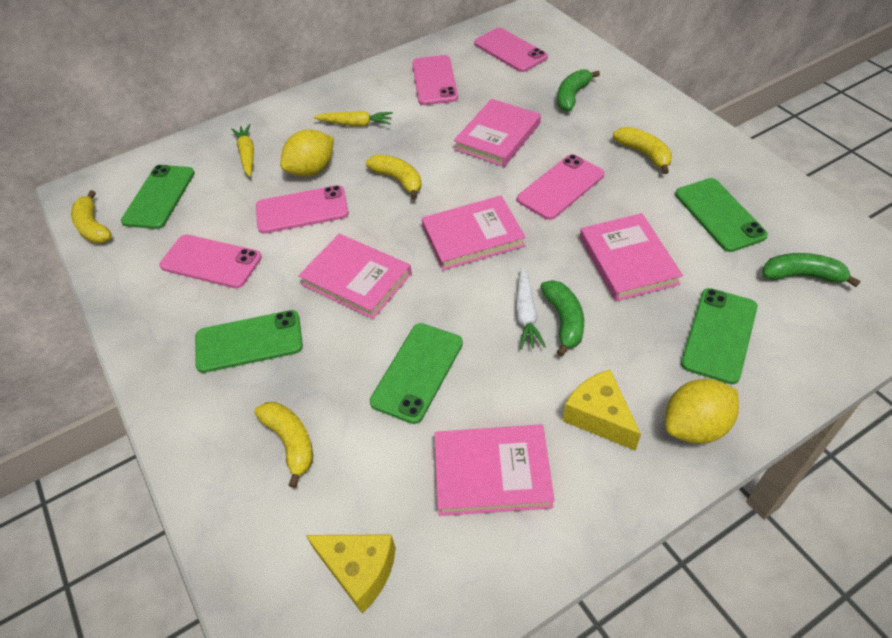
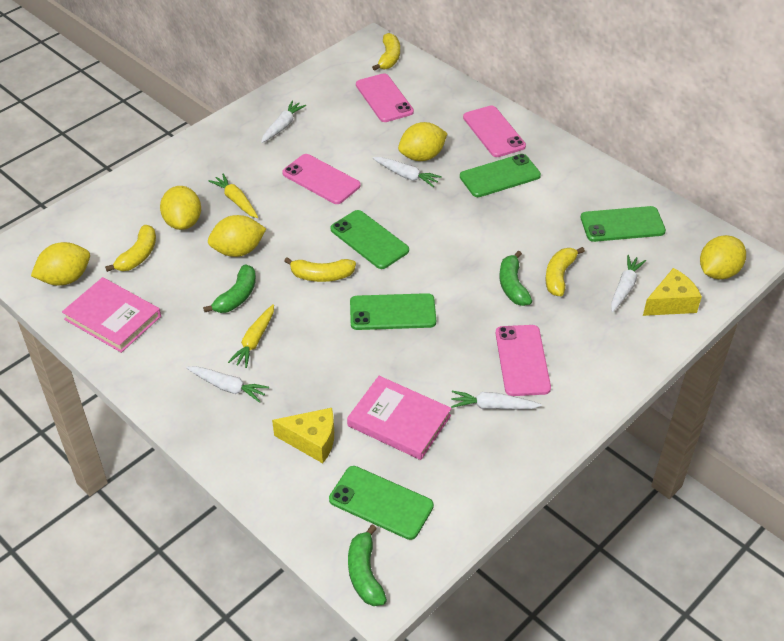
pink book: 5 -> 2
pink phone: 5 -> 4
white carrot: 1 -> 5
yellow lemon: 2 -> 5

